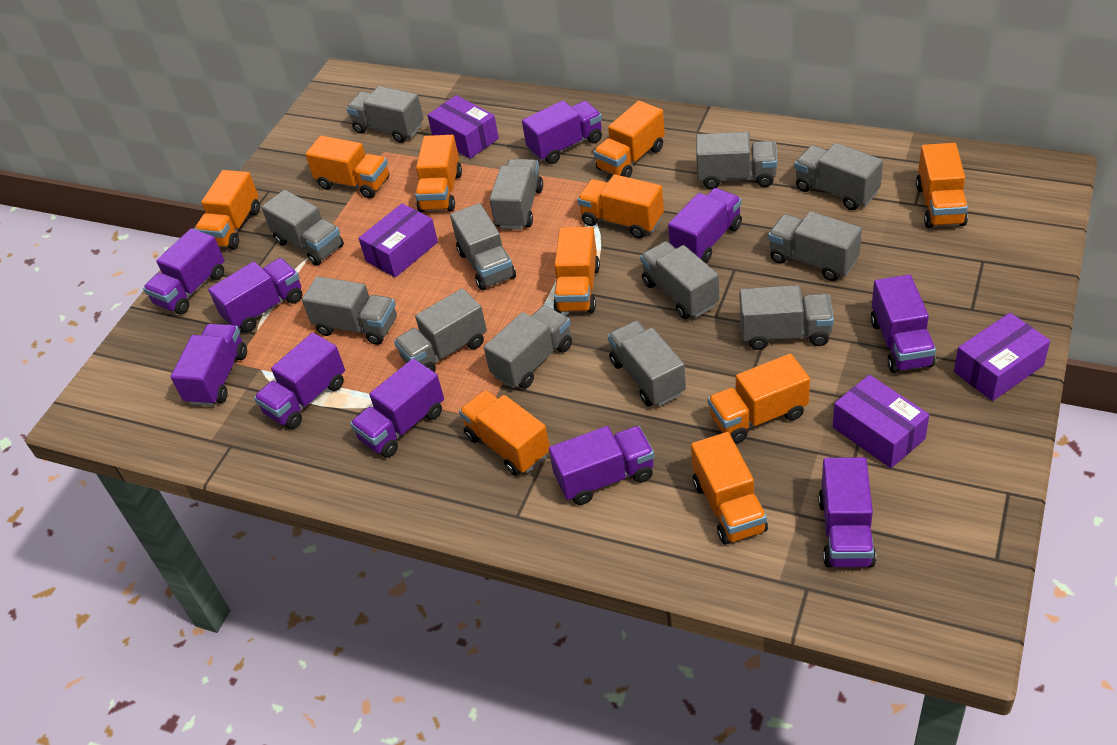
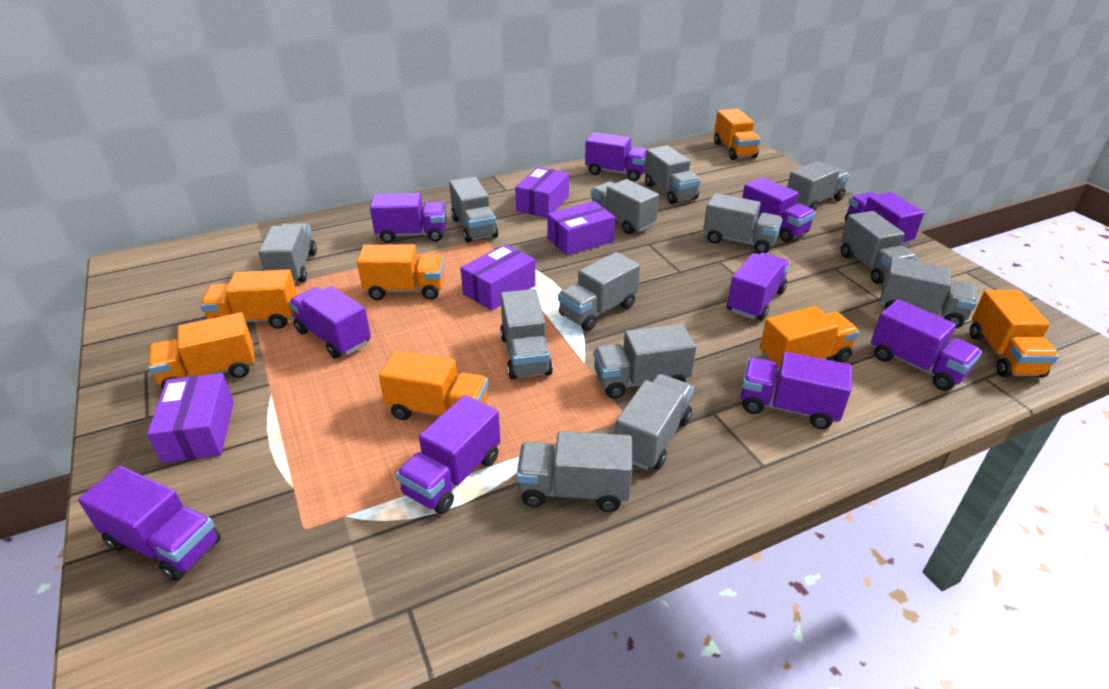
orange truck: 10 -> 7

